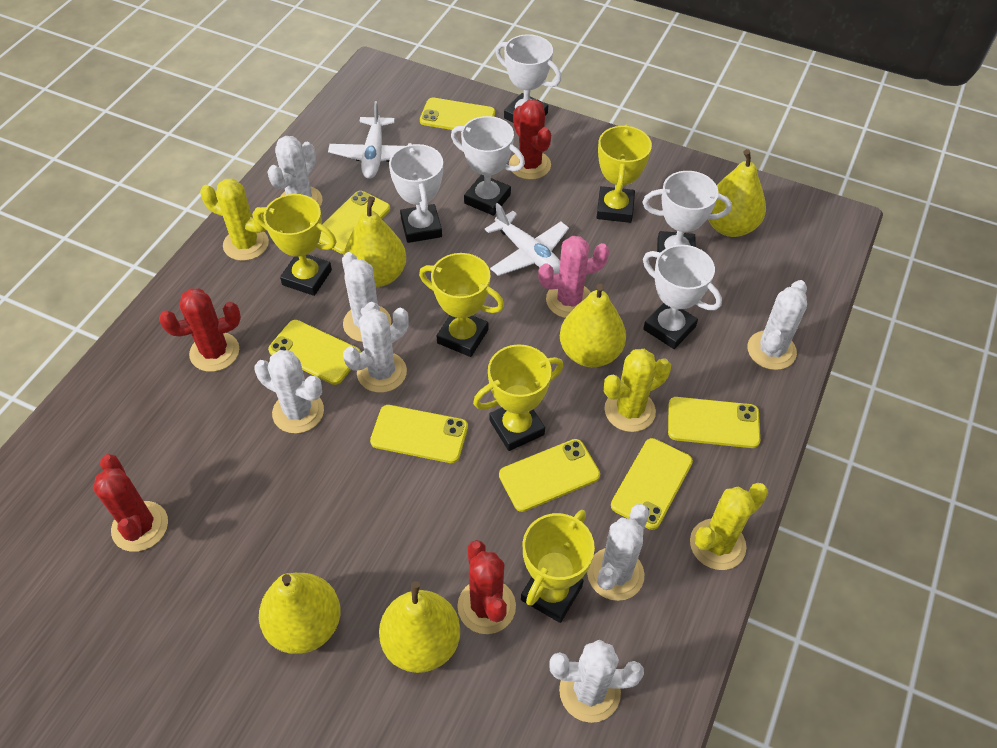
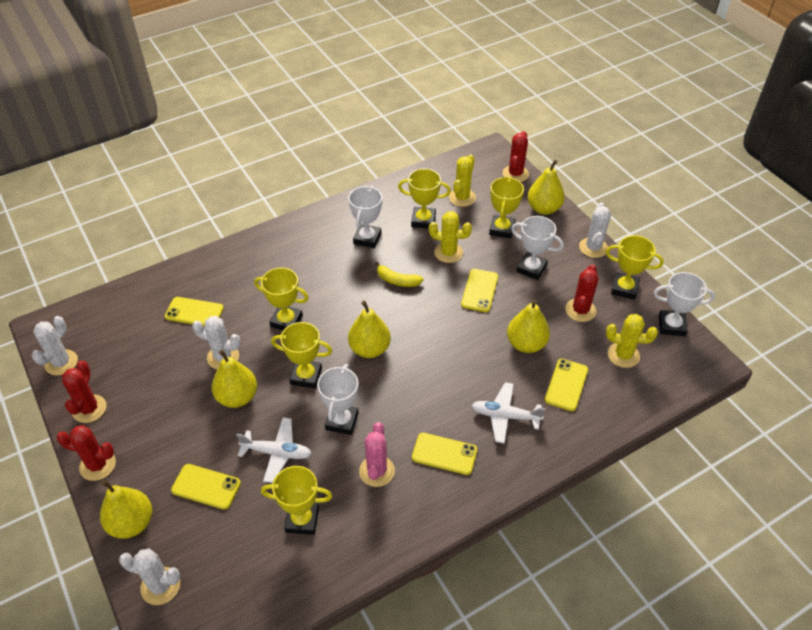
white cactus: 7 -> 4
white trophy: 5 -> 4
yellow banana: 0 -> 1
yellow phone: 7 -> 5
yellow trophy: 5 -> 6

